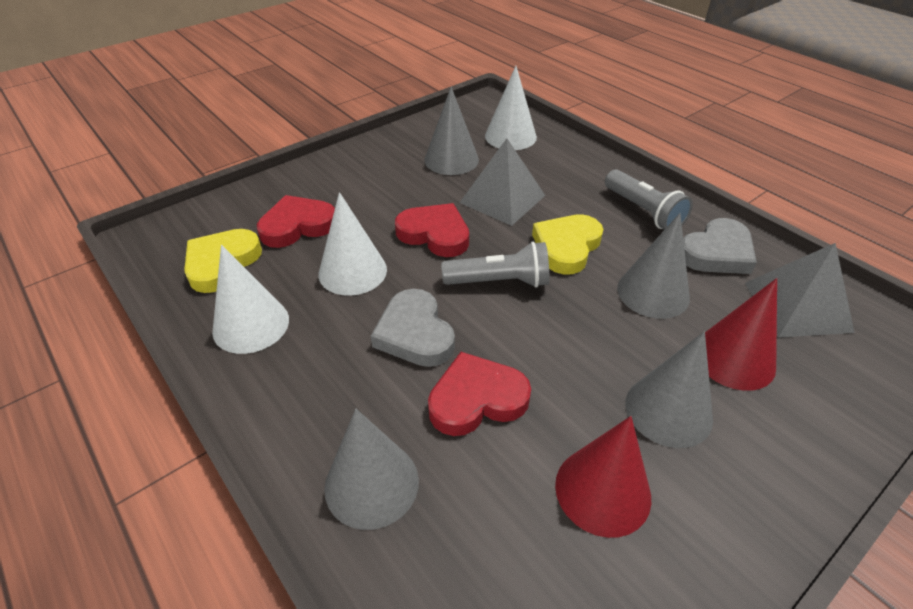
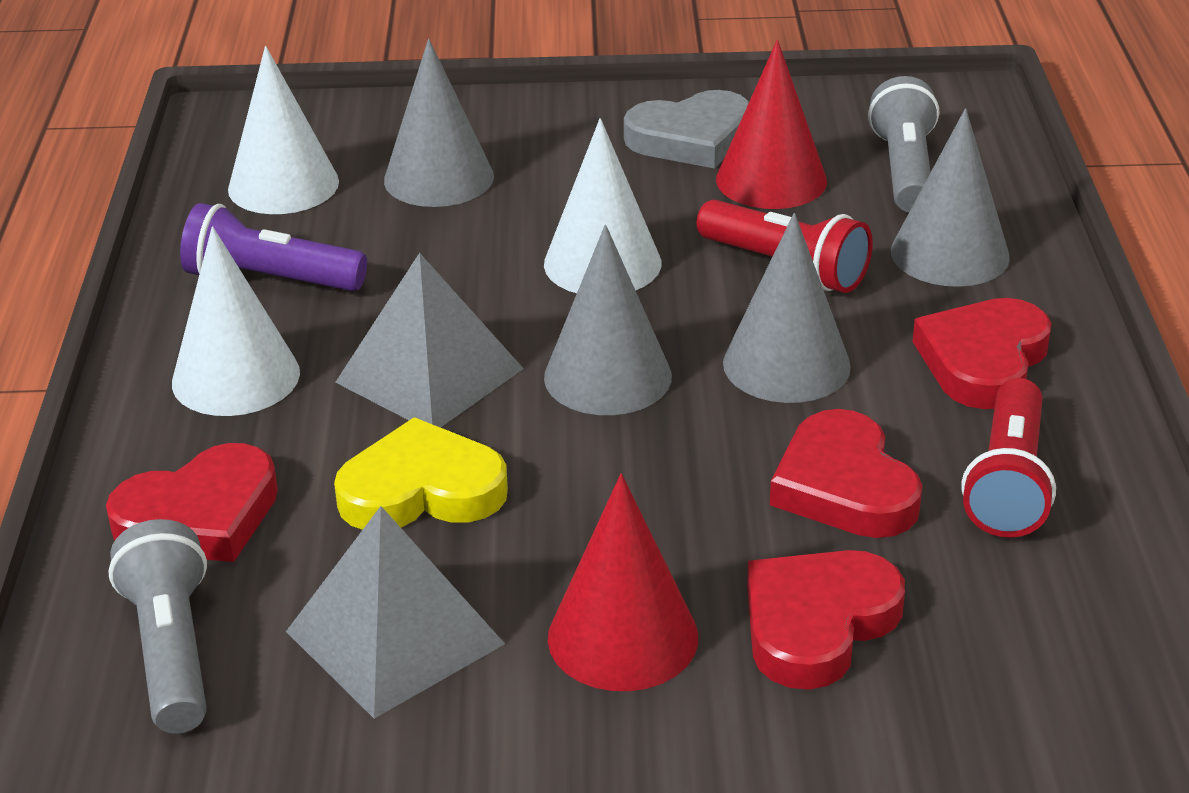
grey heart: 2 -> 1
purple flashlight: 0 -> 1
red flashlight: 0 -> 2
red heart: 3 -> 4
yellow heart: 2 -> 1

